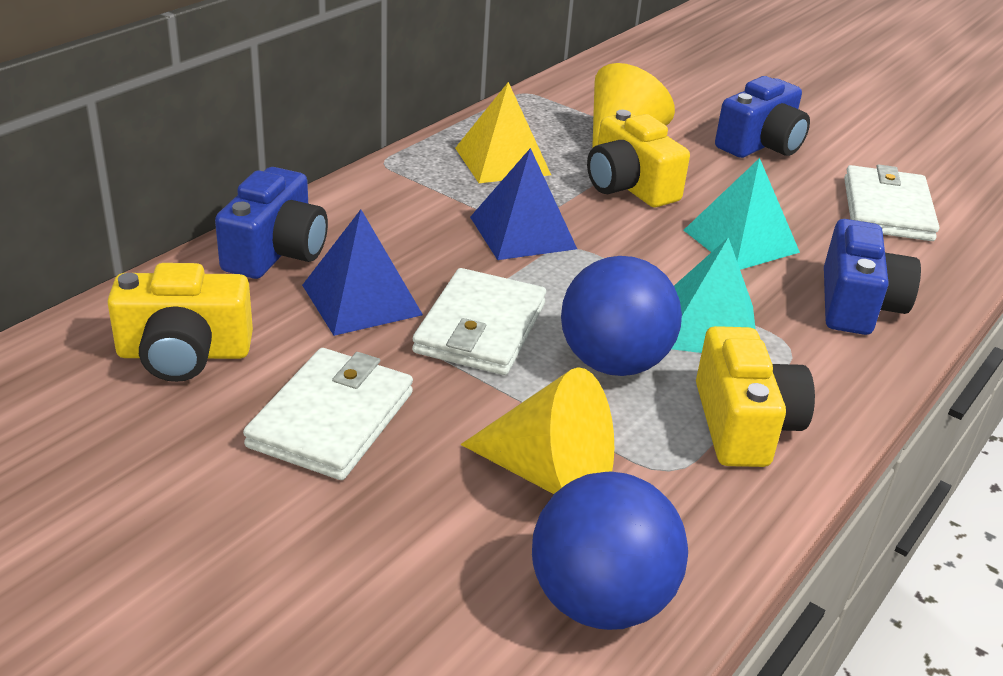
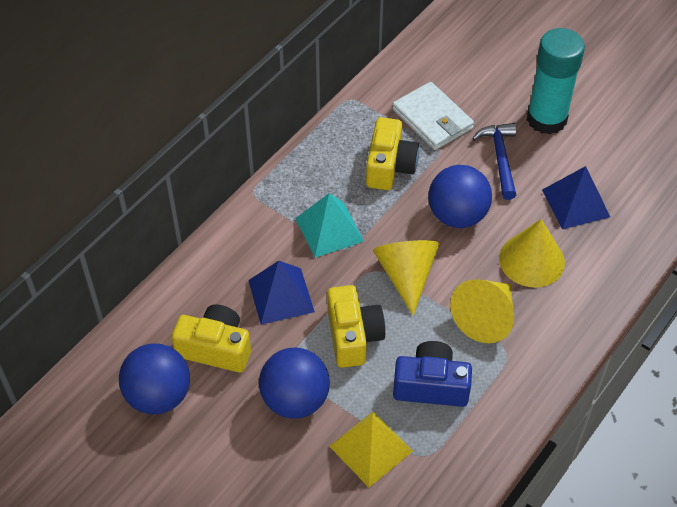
blue ball: 2 -> 3
blue camera: 3 -> 1
blue hammer: 0 -> 1
turquoise glue stick: 0 -> 1
turquoise pyramid: 2 -> 1
white wallet: 3 -> 1
yellow cone: 2 -> 3

